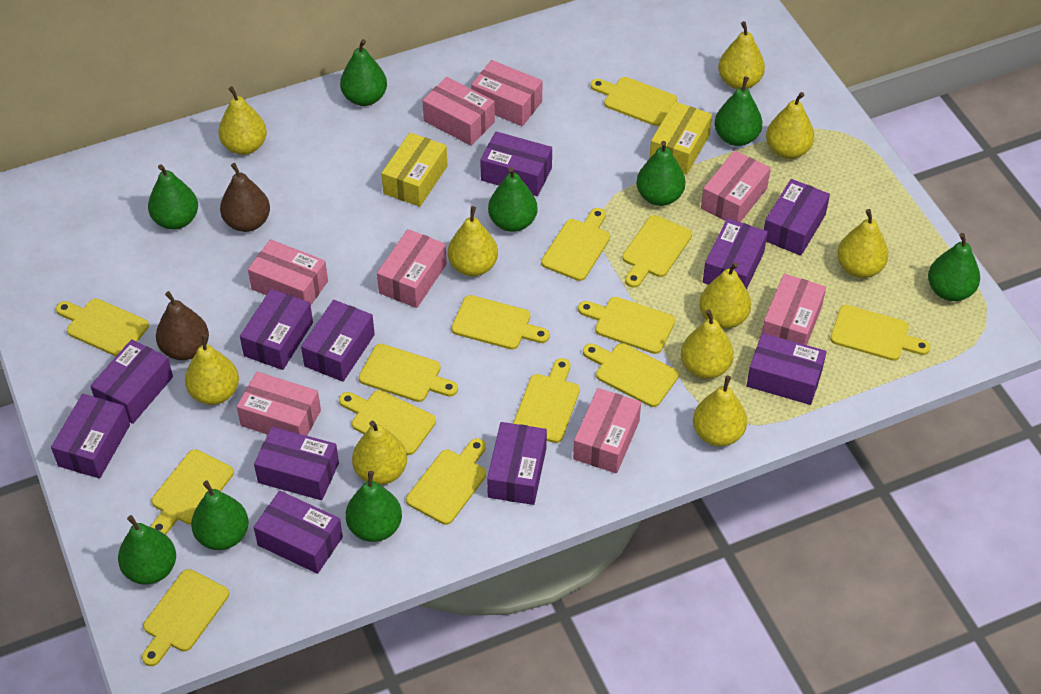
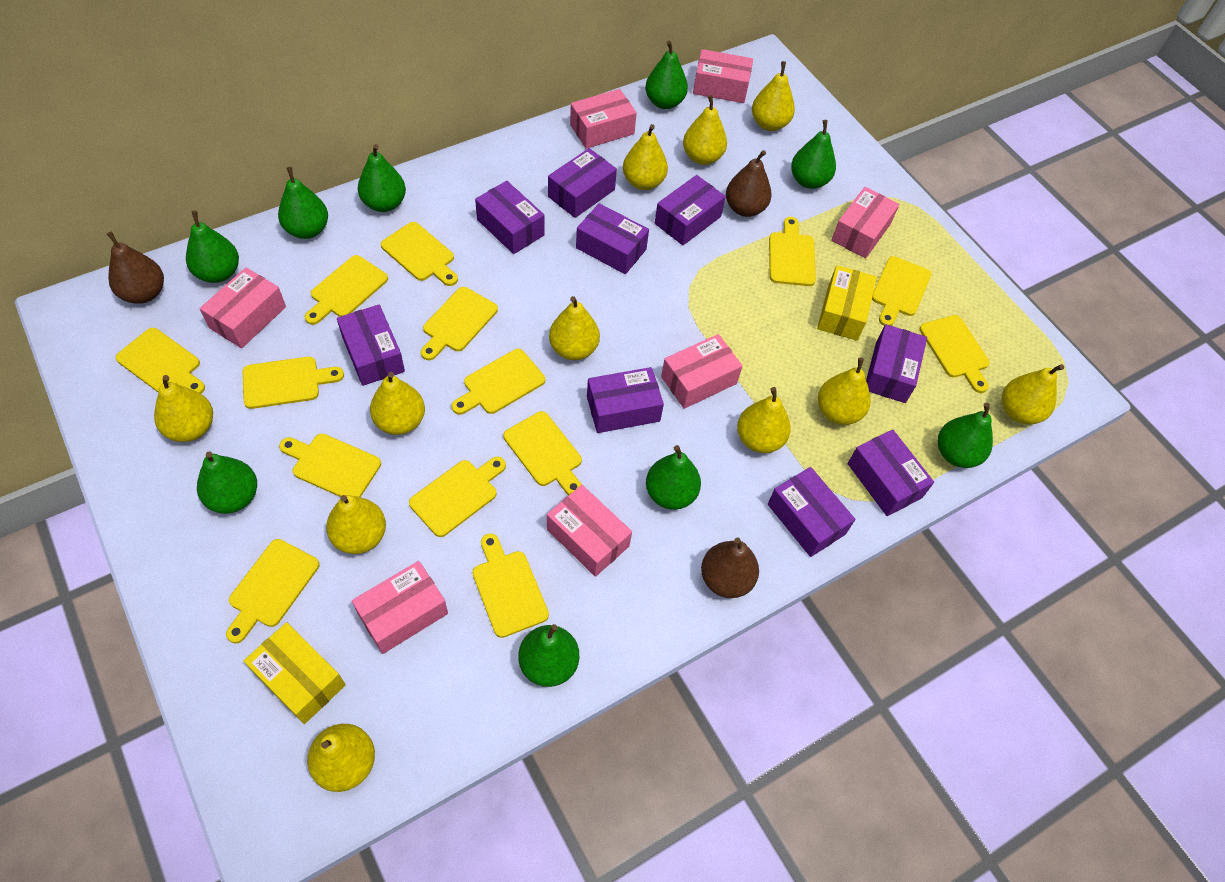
brown pear: 2 -> 3
pink box: 8 -> 7
purple box: 11 -> 9
yellow pear: 10 -> 11

